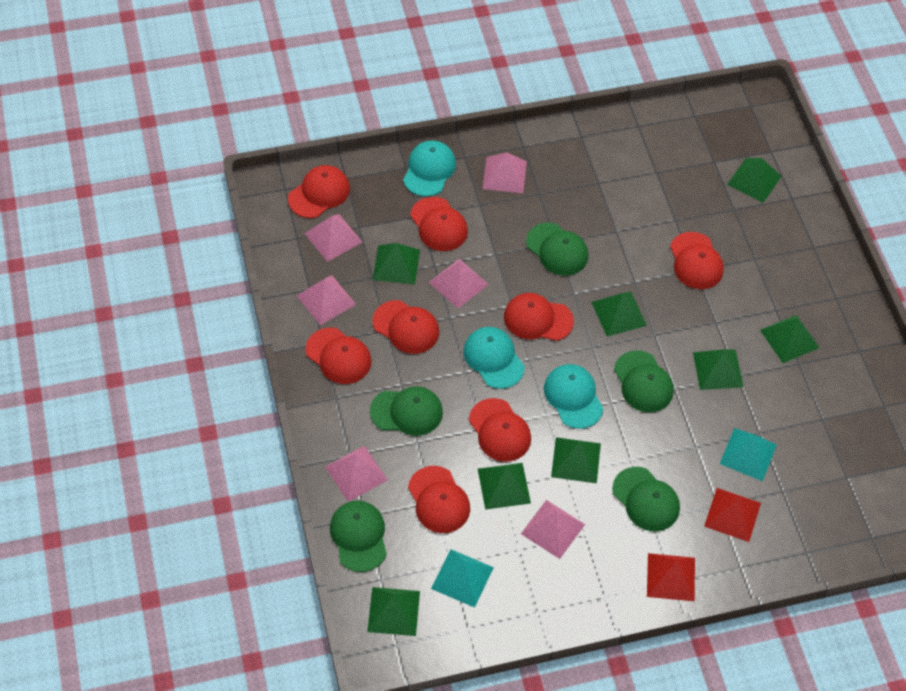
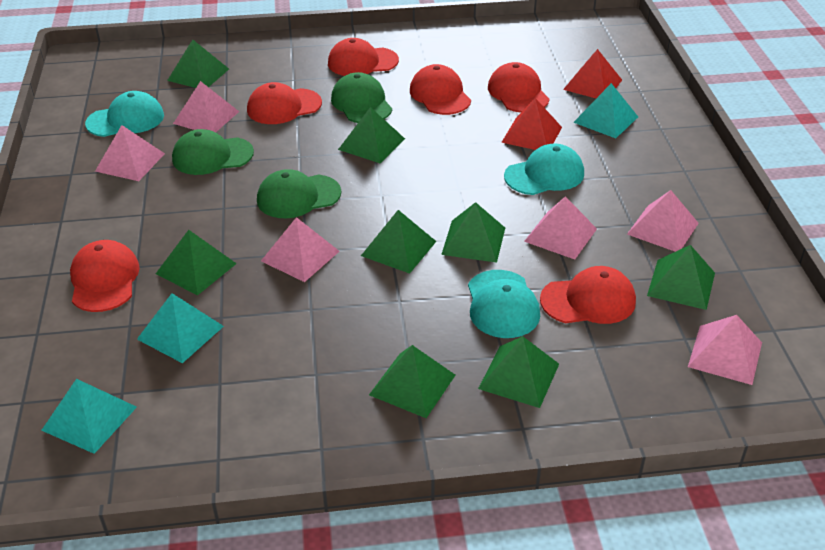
green cap: 5 -> 3
red cap: 8 -> 6
turquoise pyramid: 2 -> 3

